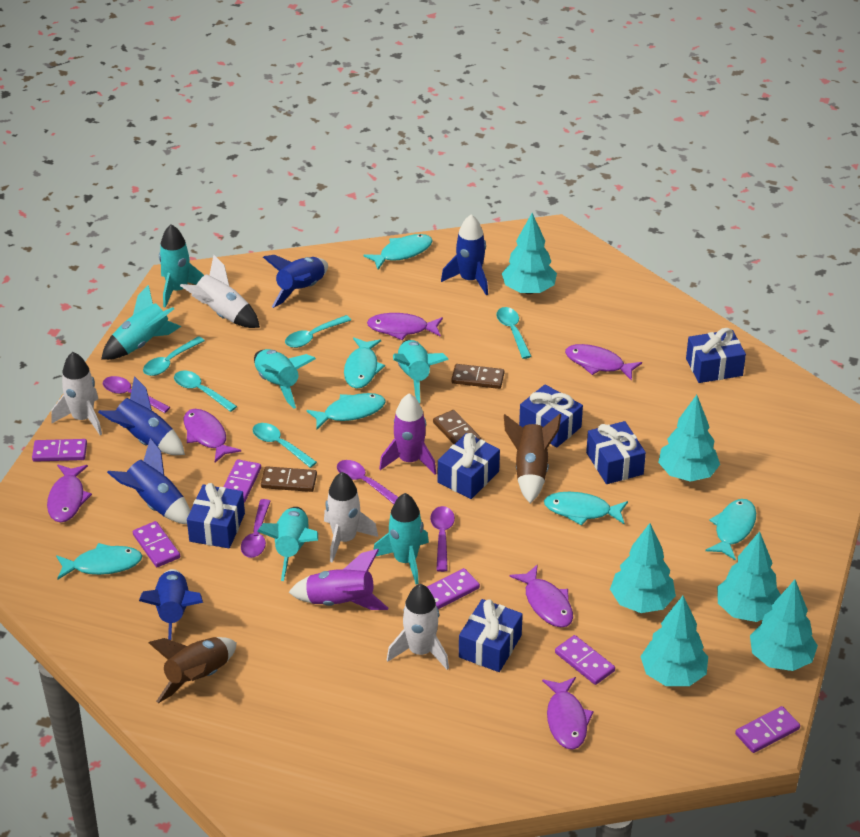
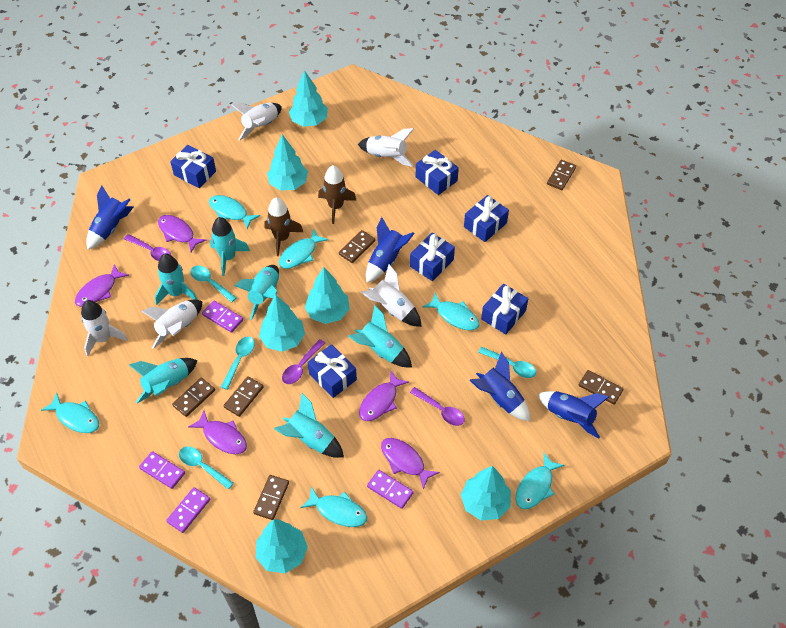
blue rocket: 5 -> 4
brown domino: 3 -> 6
purple domino: 6 -> 4
purple fish: 6 -> 5
purple rocket: 2 -> 0
purple spoon: 4 -> 3
turquoise spoon: 5 -> 4
white rocket: 4 -> 5

